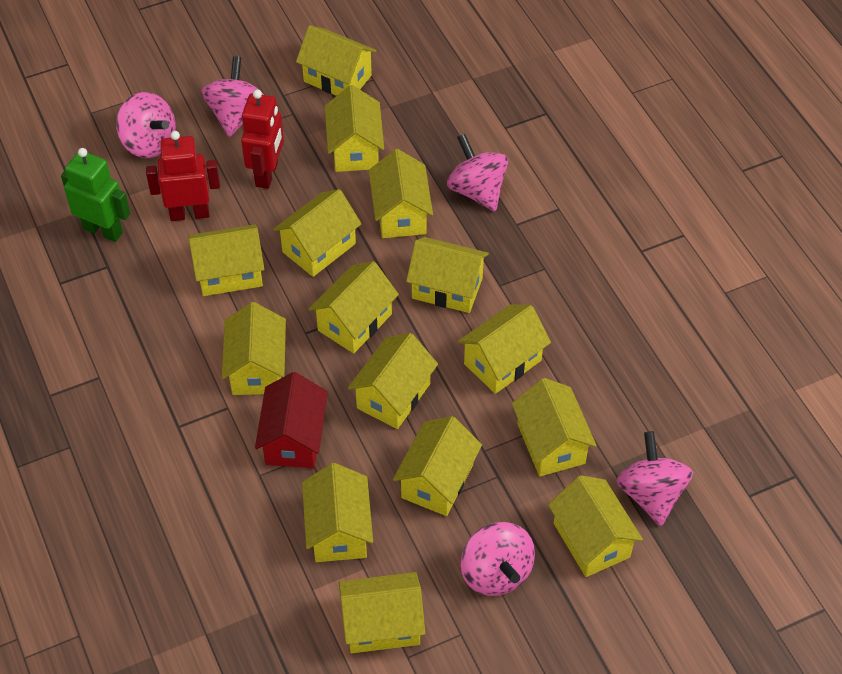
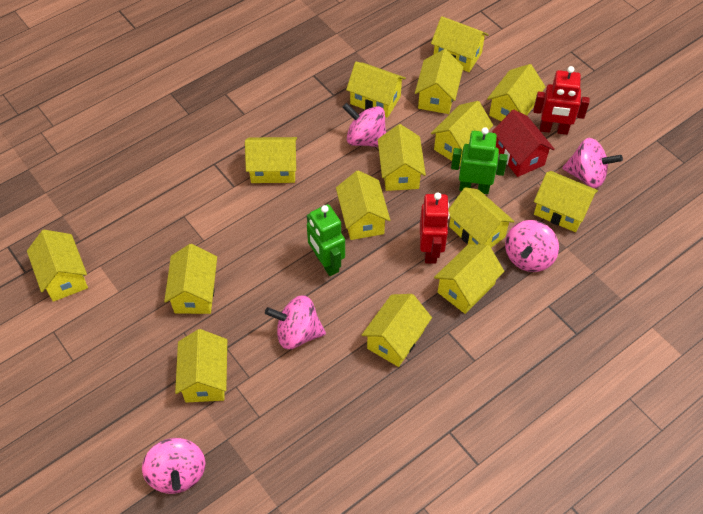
green robot: 1 -> 2

